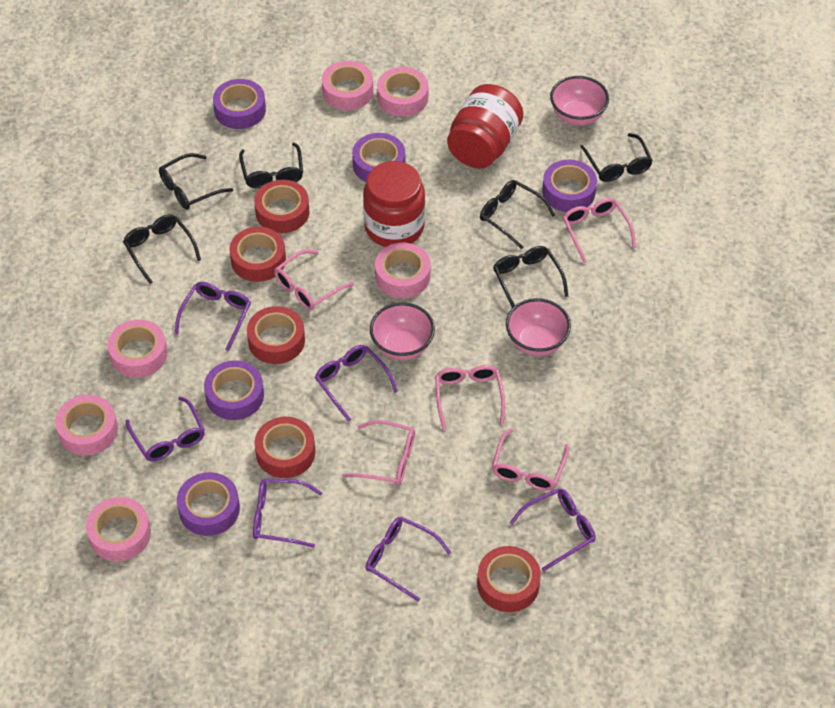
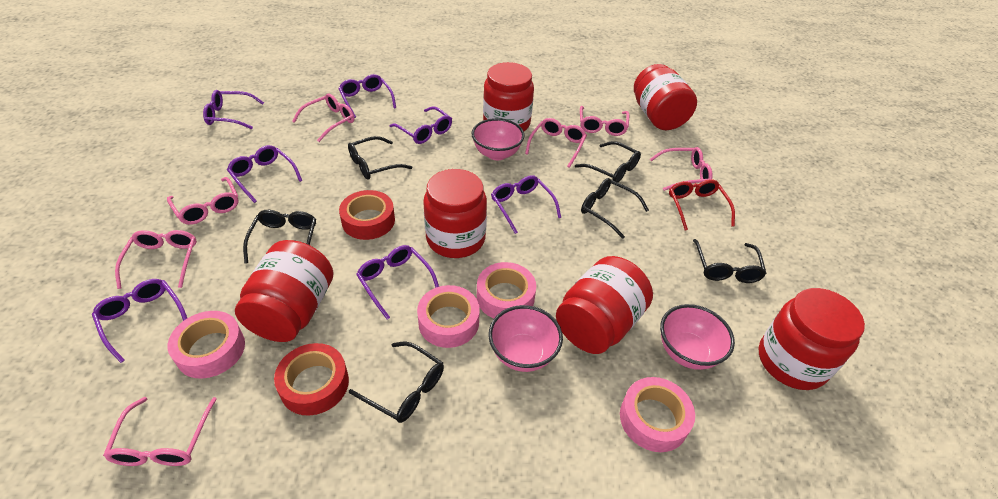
pink glasses: 5 -> 7
pink tape: 6 -> 4
purple glasses: 6 -> 7
purple tape: 5 -> 0
red glasses: 0 -> 1
red jar: 2 -> 6
red tape: 5 -> 2

